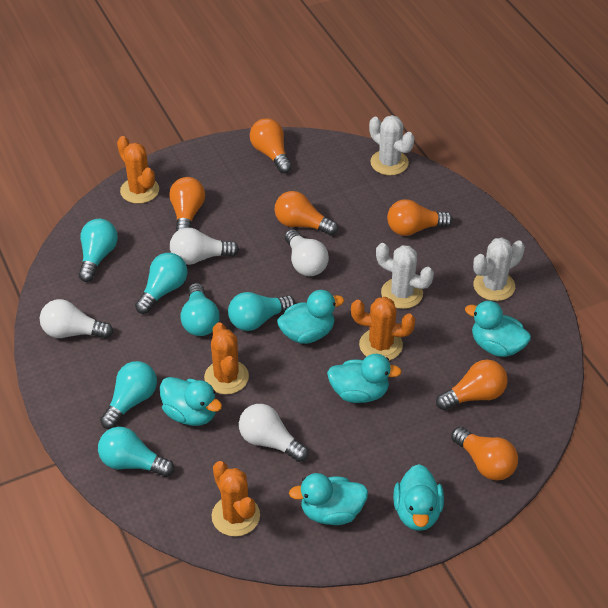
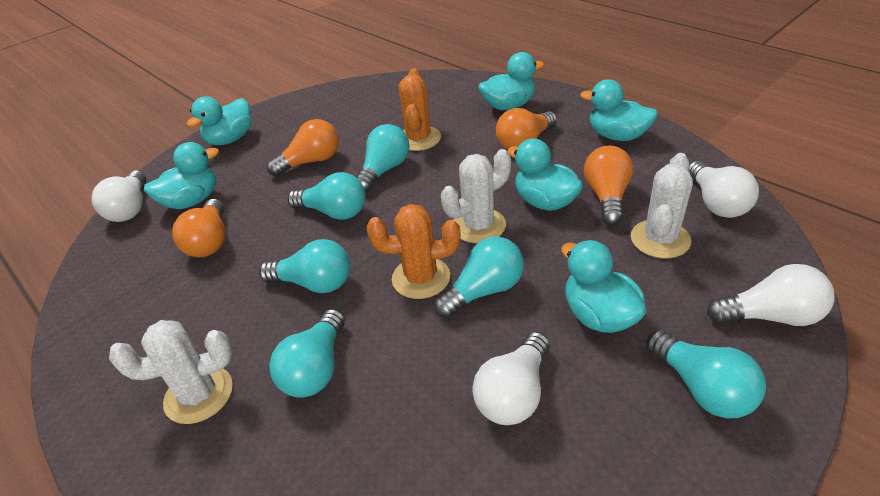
orange cactus: 4 -> 2
orange light bulb: 6 -> 4

